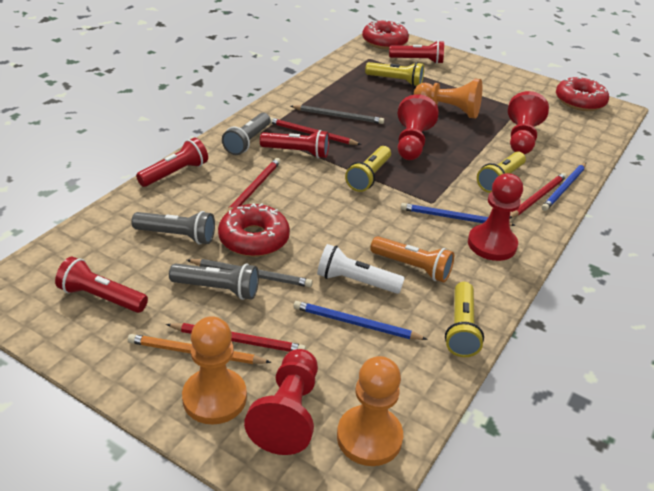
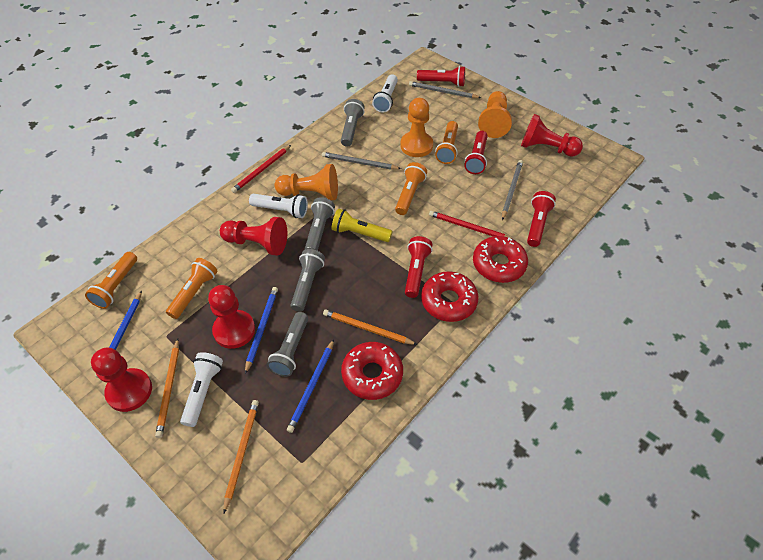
grey flashlight: 3 -> 4
grey pencil: 2 -> 3
orange flashlight: 1 -> 4
orange pencil: 1 -> 3
red pencil: 4 -> 2
white flashlight: 1 -> 3
yellow flashlight: 4 -> 1

